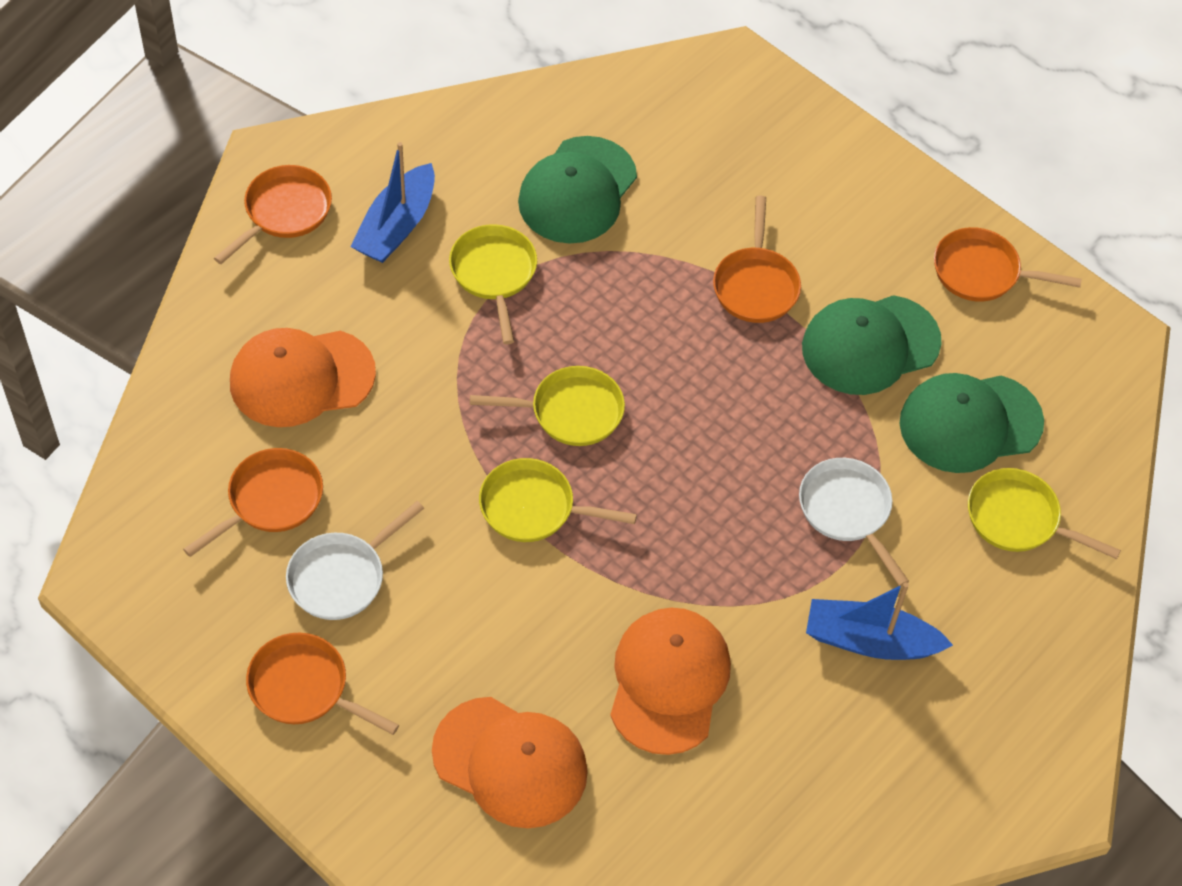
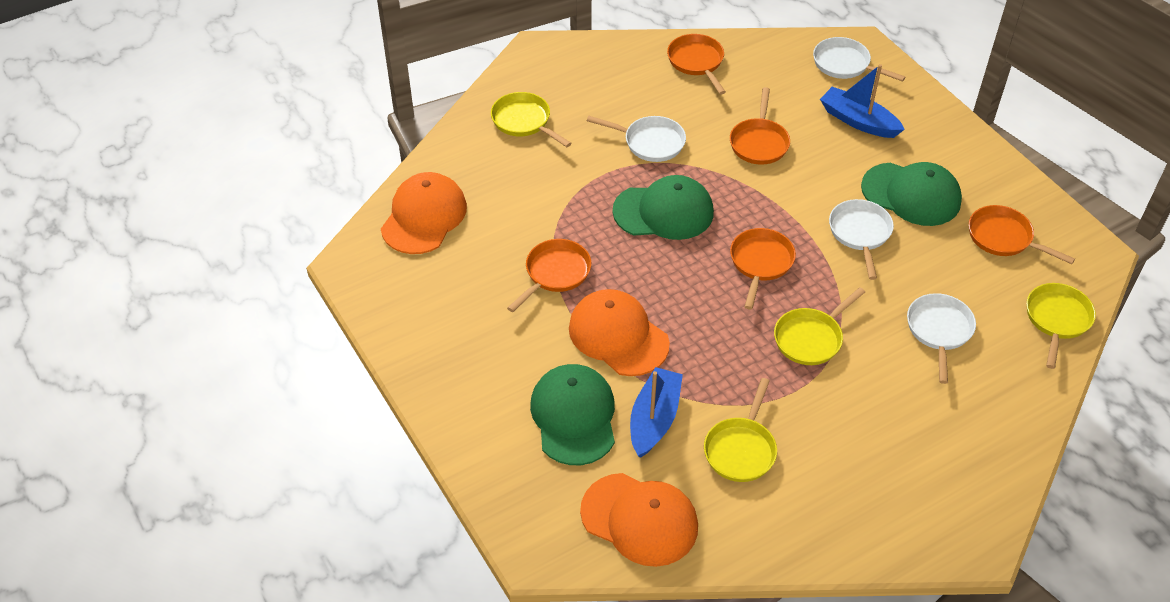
white pan: 2 -> 4

